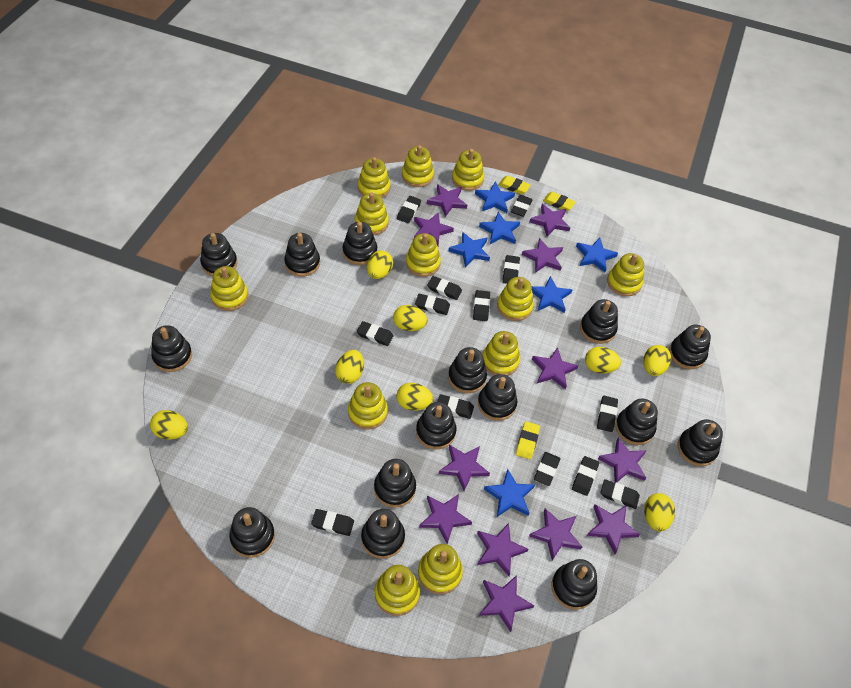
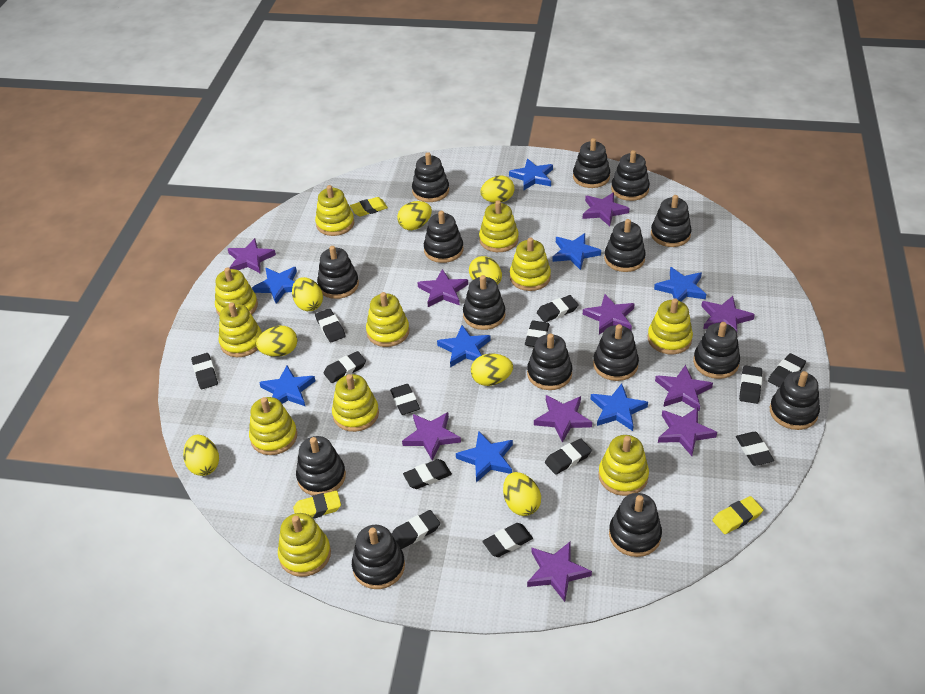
blue star: 6 -> 8
purple star: 12 -> 10
yellow stacking toy: 12 -> 11

